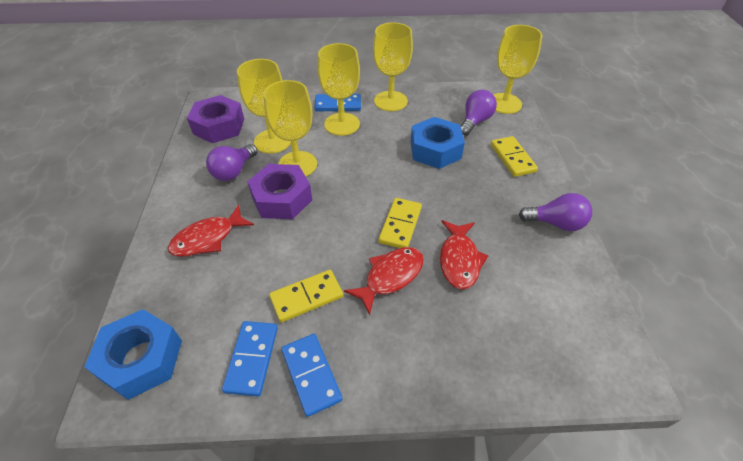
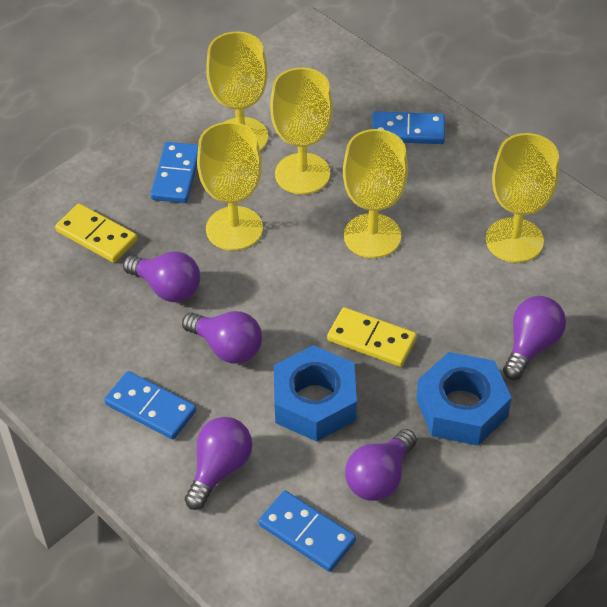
blue domino: 3 -> 4
purple light bulb: 3 -> 5
purple nut: 2 -> 0
red fish: 3 -> 0
yellow domino: 3 -> 2

